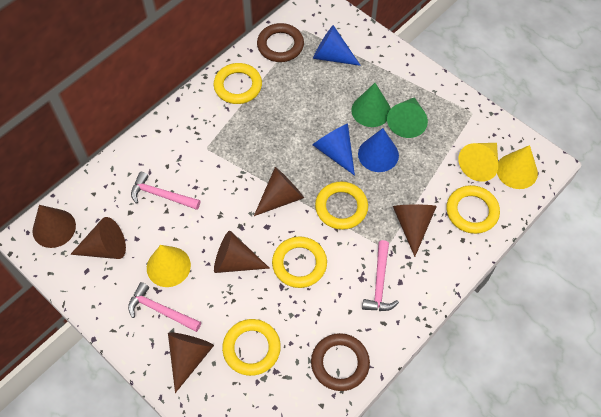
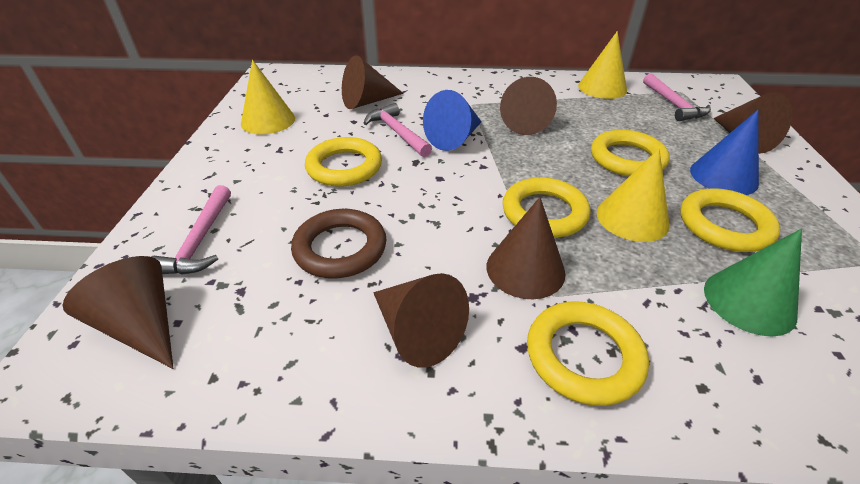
blue cone: 3 -> 2
brown ring: 2 -> 1
green cone: 2 -> 1

